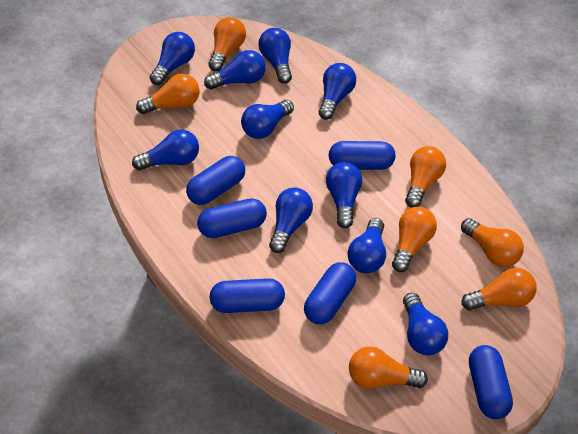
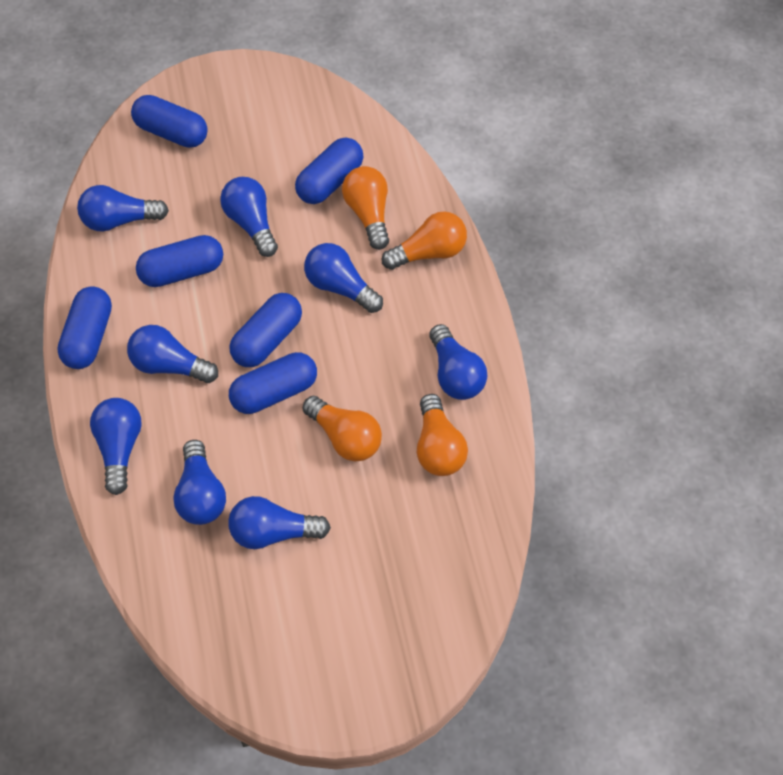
blue light bulb: 10 -> 8
orange light bulb: 7 -> 4

